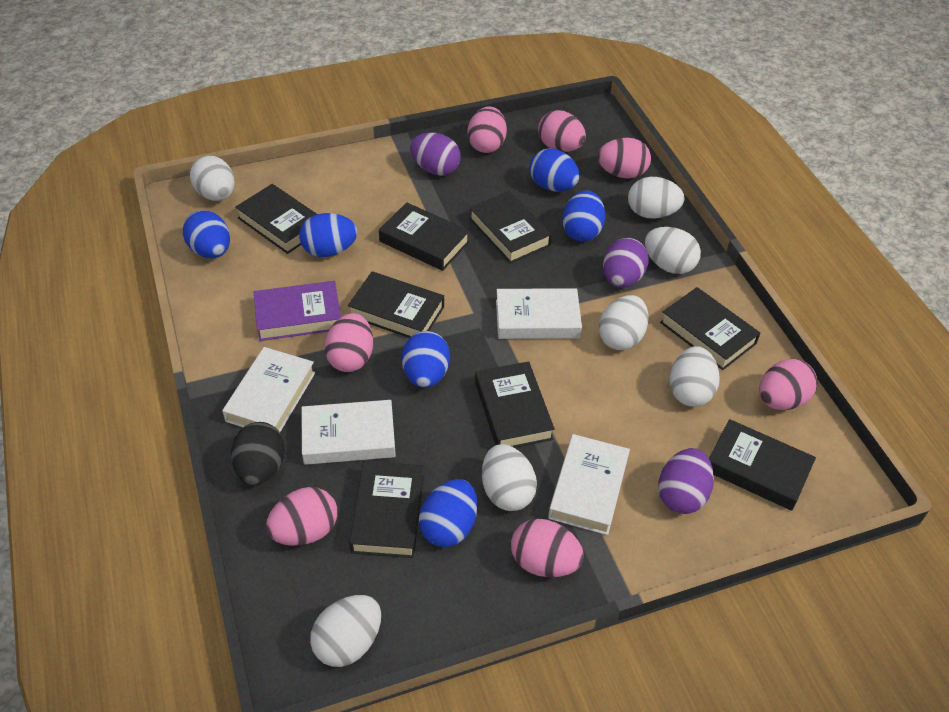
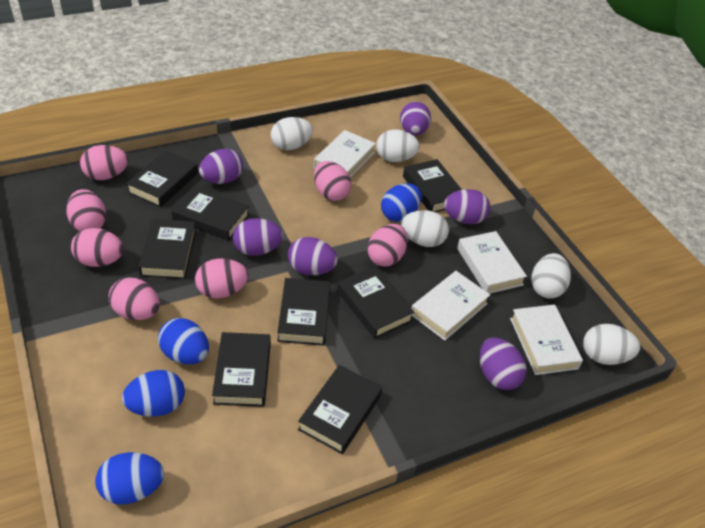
black egg: 1 -> 0
blue egg: 6 -> 4
purple book: 1 -> 0
purple egg: 3 -> 6
white egg: 7 -> 5

